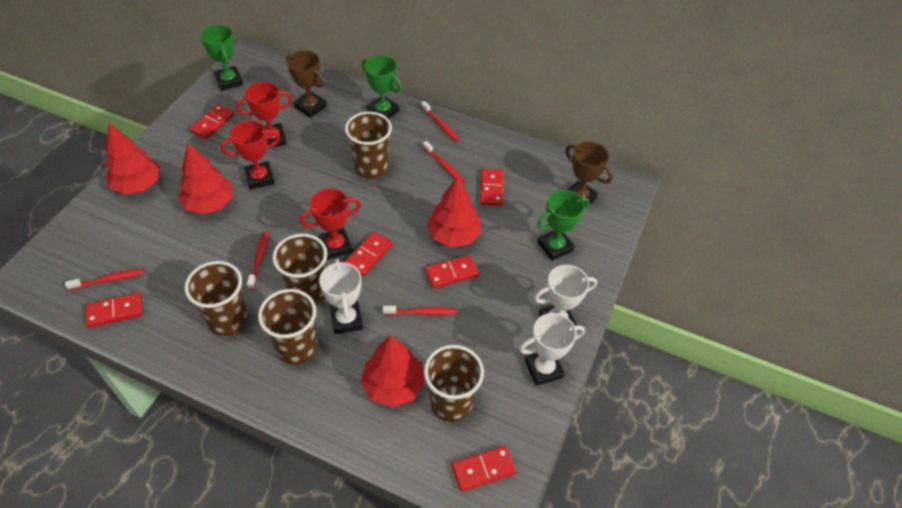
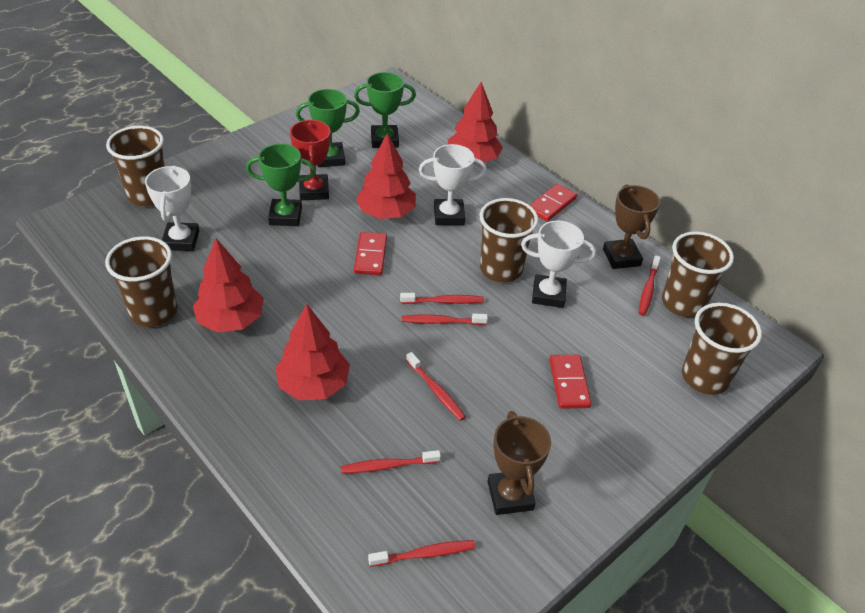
red domino: 6 -> 3
red toothbrush: 5 -> 6
red trophy: 3 -> 1

